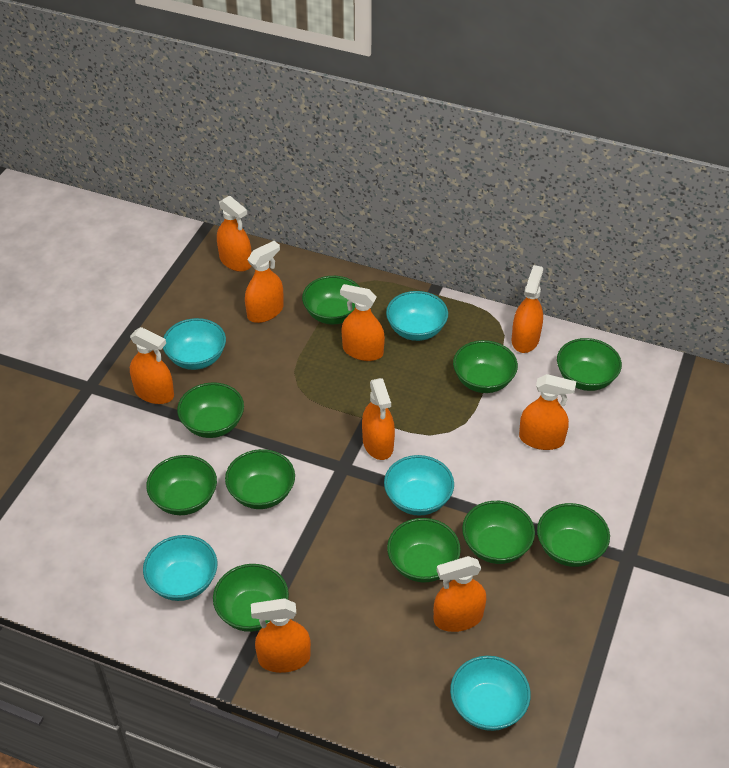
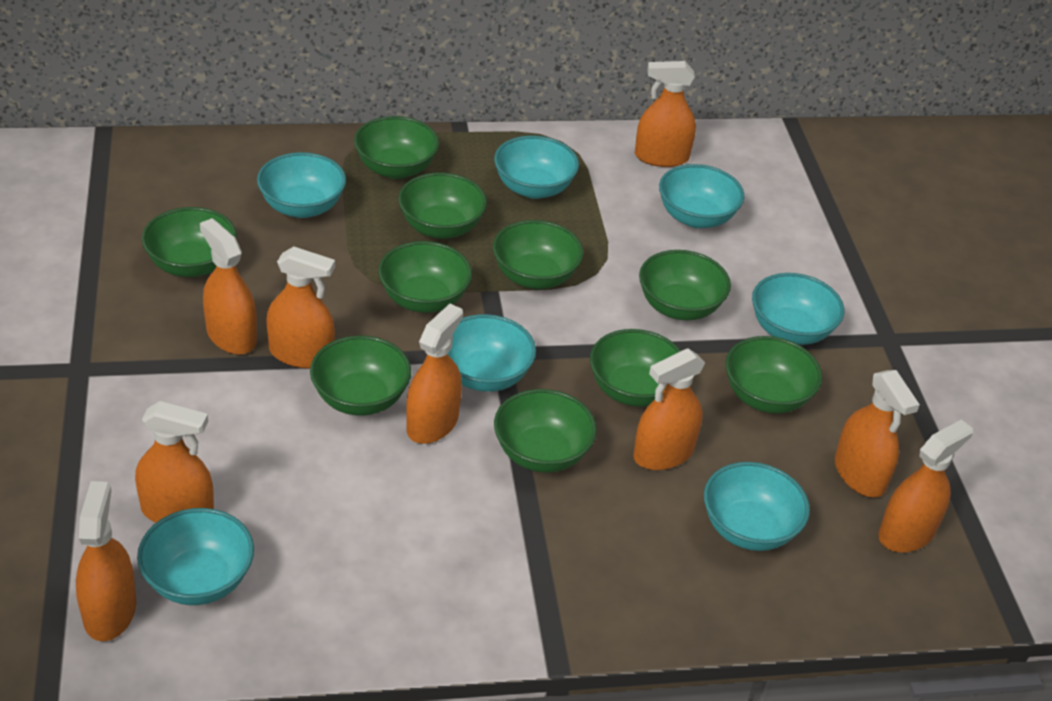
turquoise bowl: 5 -> 7

